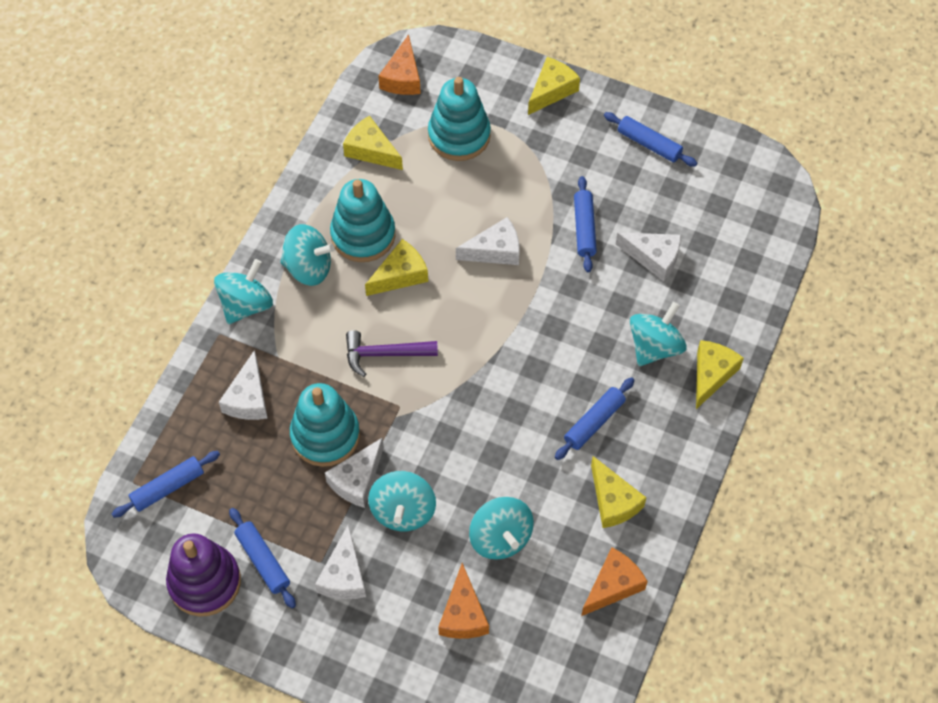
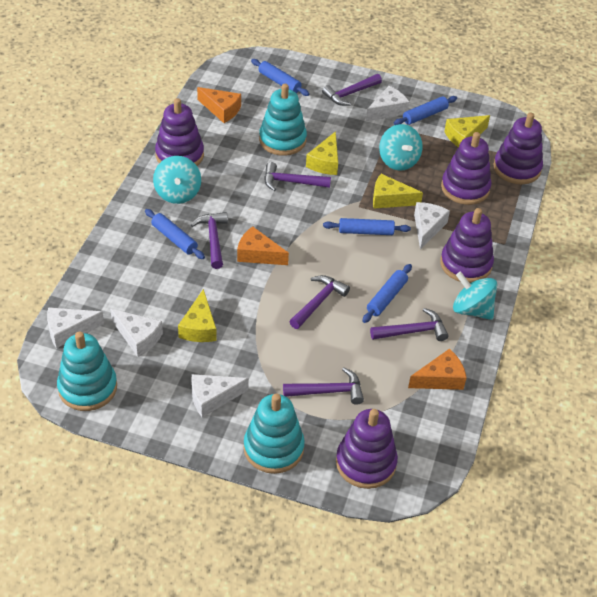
purple hammer: 1 -> 6
purple stacking toy: 1 -> 5
turquoise spinning top: 5 -> 3
yellow cheese: 5 -> 4

